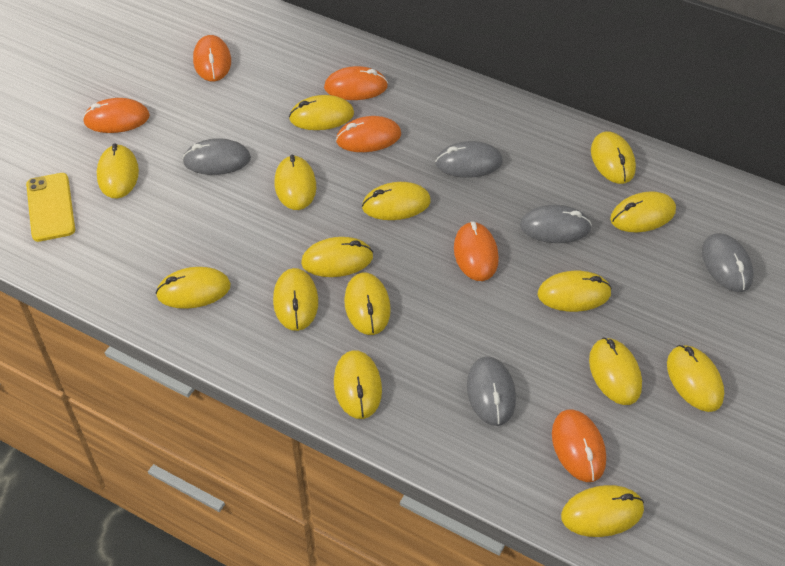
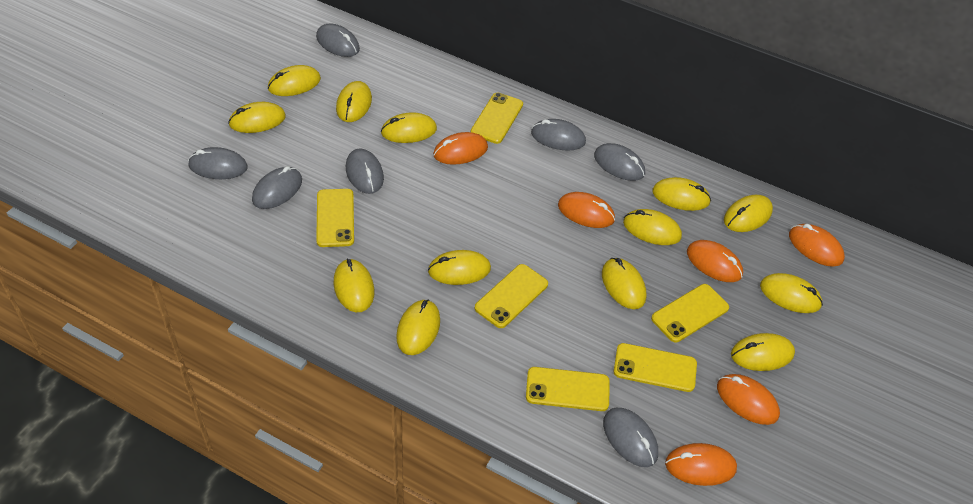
grey mouse: 5 -> 7
yellow mouse: 15 -> 13
yellow phone: 1 -> 6

